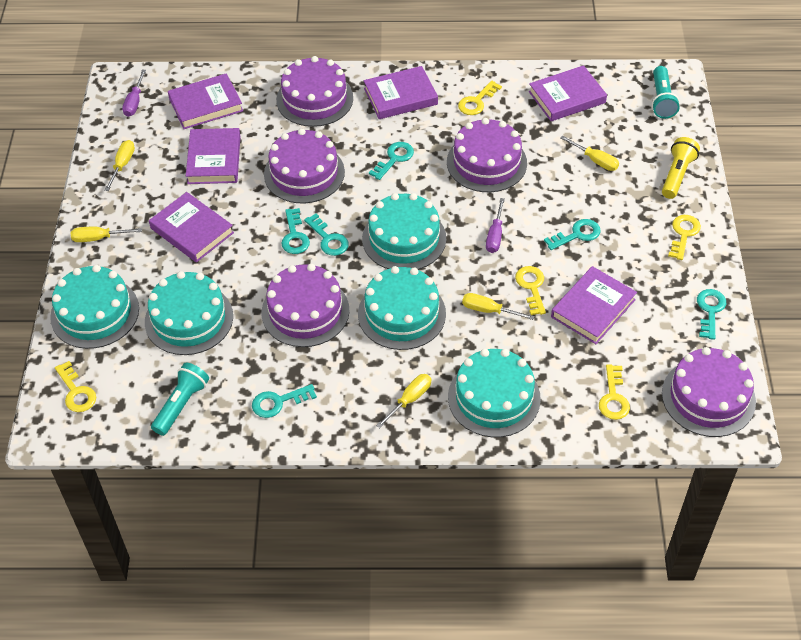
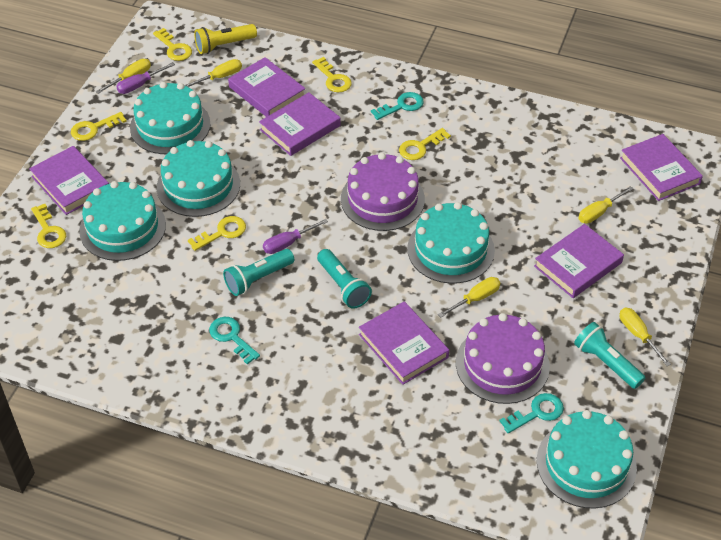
purple cake: 5 -> 2
turquoise flashlight: 2 -> 3
turquoise key: 6 -> 3
yellow key: 5 -> 6

